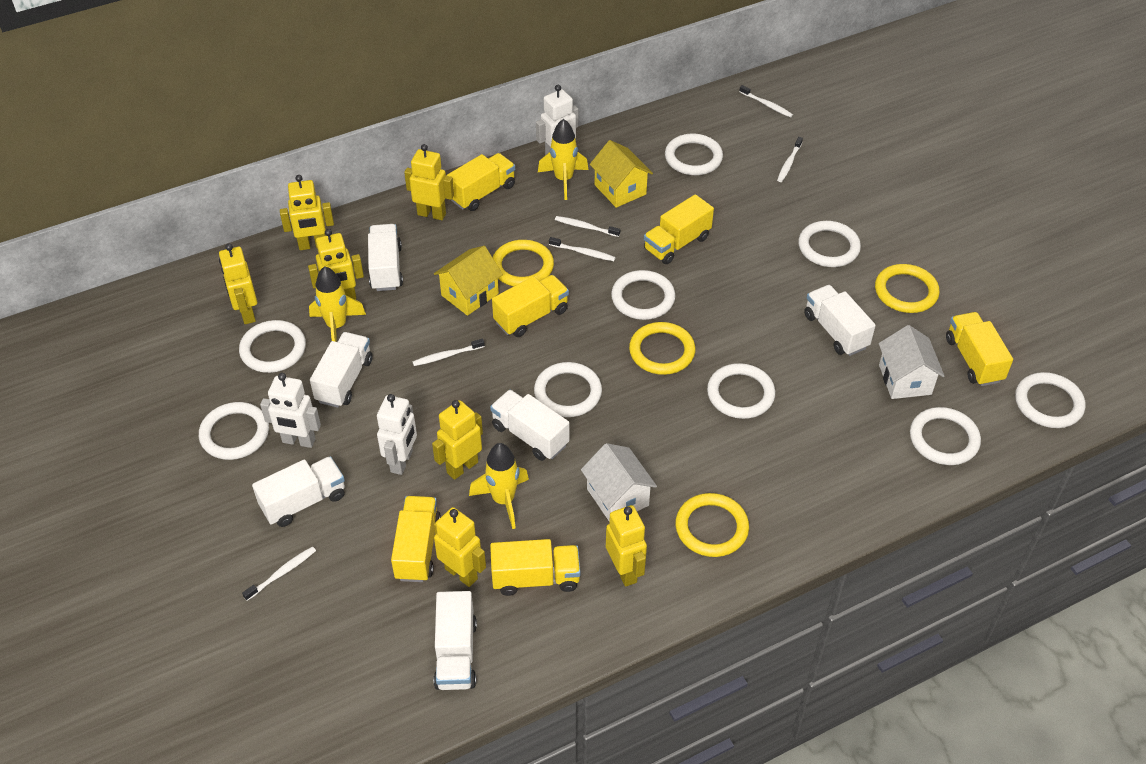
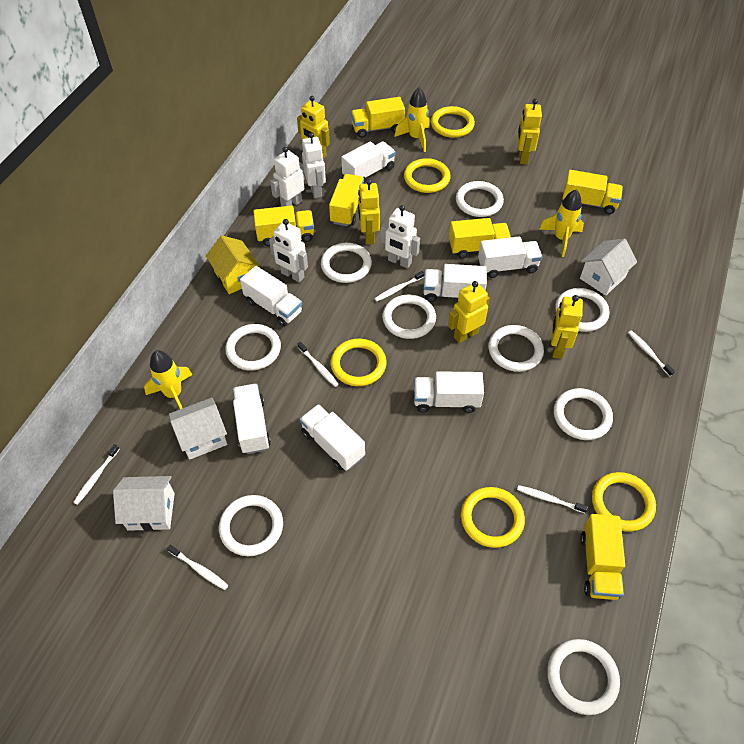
white house: 2 -> 3
white robot: 3 -> 4
white truck: 6 -> 7
yellow house: 2 -> 1
yellow ring: 4 -> 5
yellow robot: 7 -> 5

